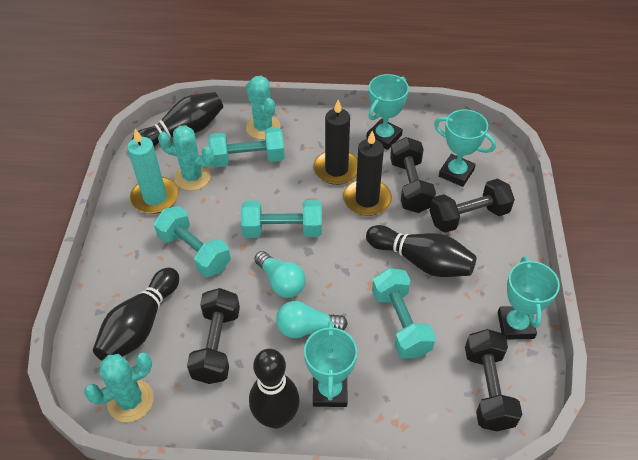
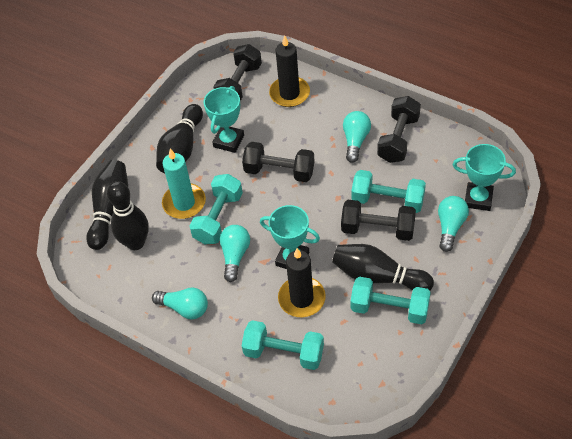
turquoise cactus: 3 -> 0
turquoise light bulb: 2 -> 4
turquoise trophy: 4 -> 3

